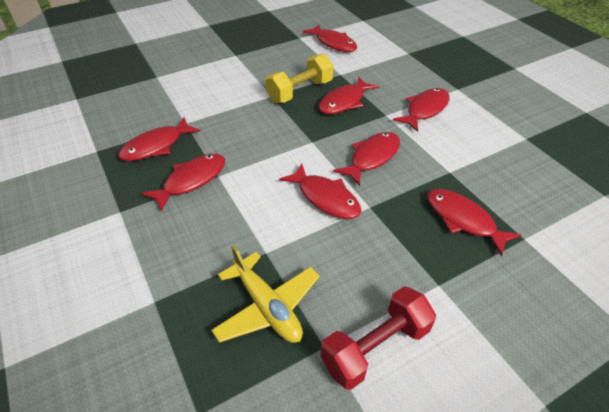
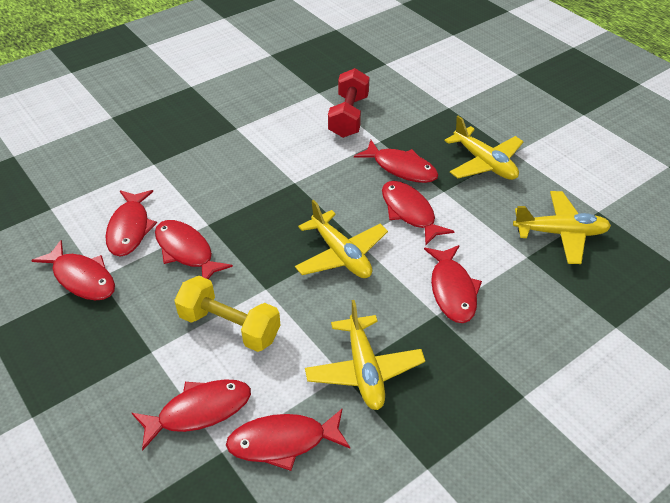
yellow plane: 1 -> 4

